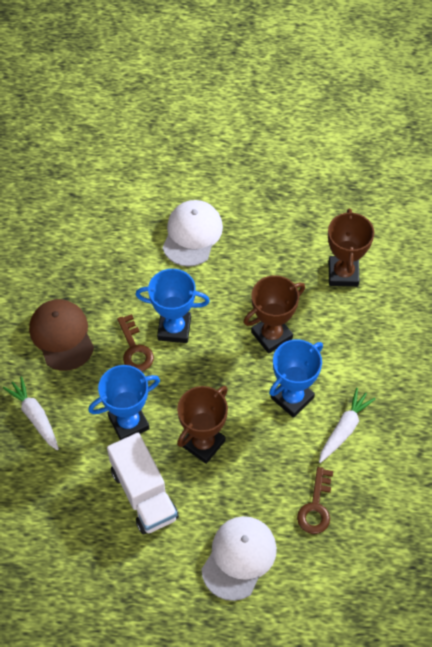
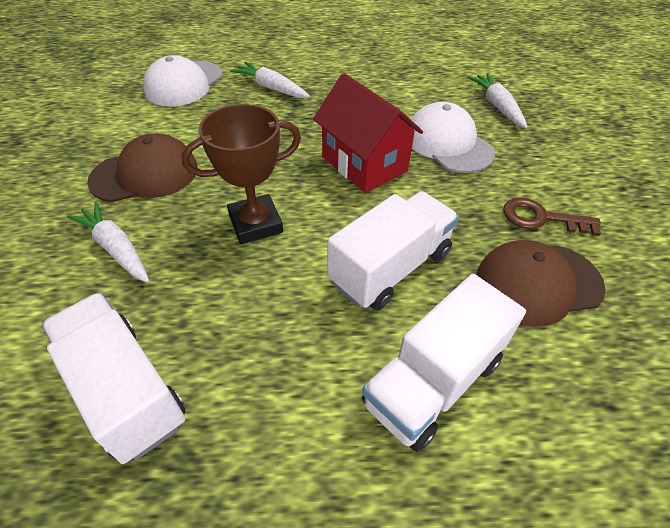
blue trophy: 3 -> 0
brown cap: 1 -> 2
brown key: 2 -> 1
brown trophy: 3 -> 1
red house: 0 -> 1
white carrot: 2 -> 3
white truck: 1 -> 3

